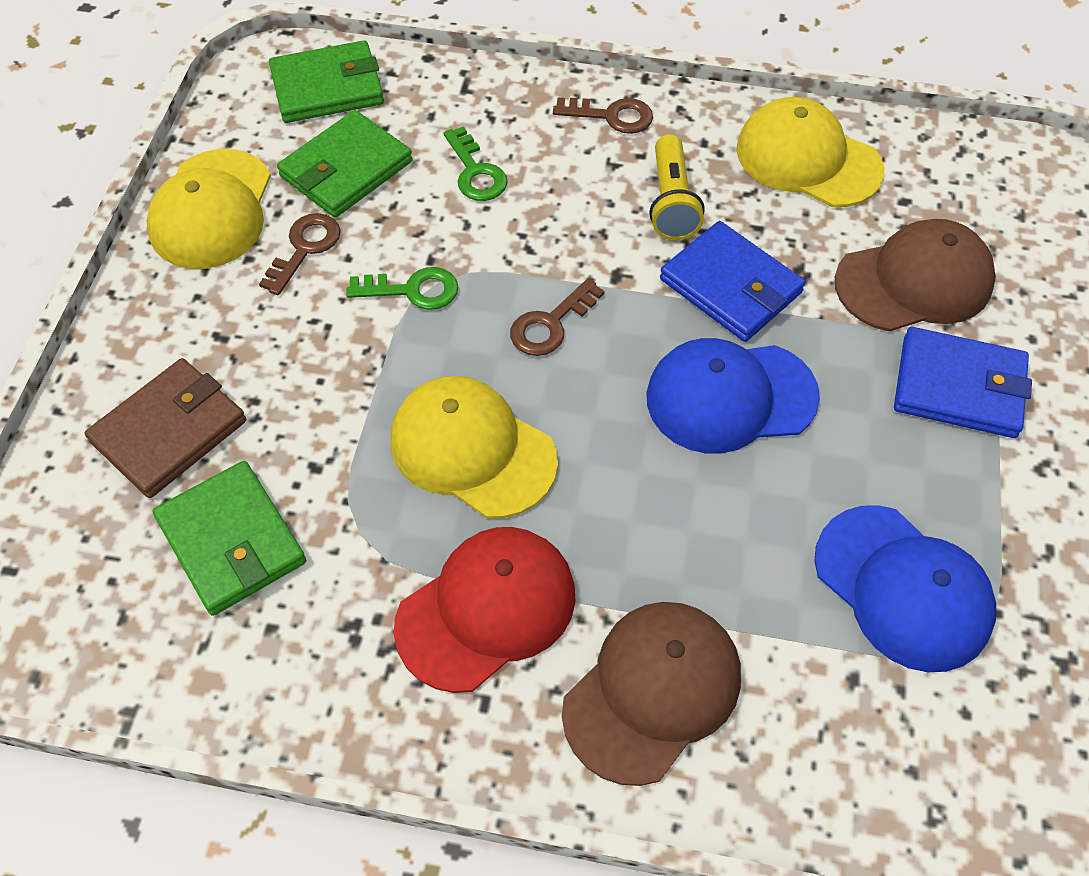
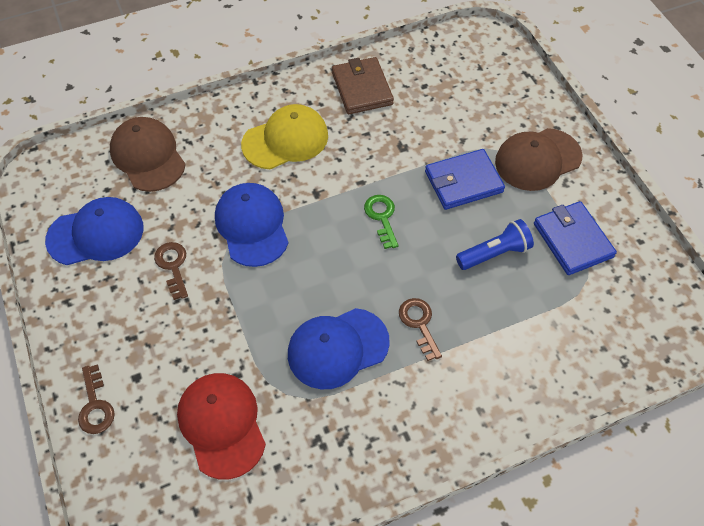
blue cap: 2 -> 3
blue flashlight: 0 -> 1
green key: 2 -> 1
green wallet: 3 -> 0
yellow cap: 3 -> 1
yellow flashlight: 1 -> 0

